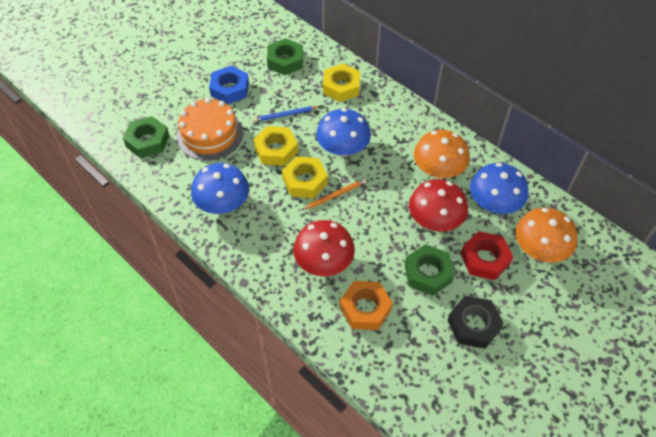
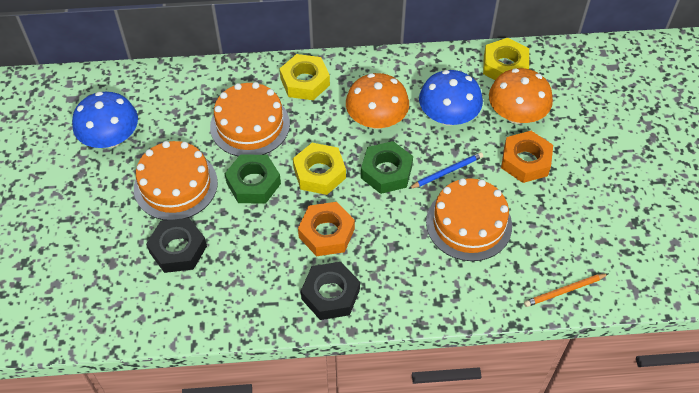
black nut: 1 -> 2
blue mushroom: 3 -> 2
blue nut: 1 -> 0
green nut: 3 -> 2
orange cake: 1 -> 3
orange nut: 1 -> 2
red mushroom: 2 -> 0
red nut: 1 -> 0

